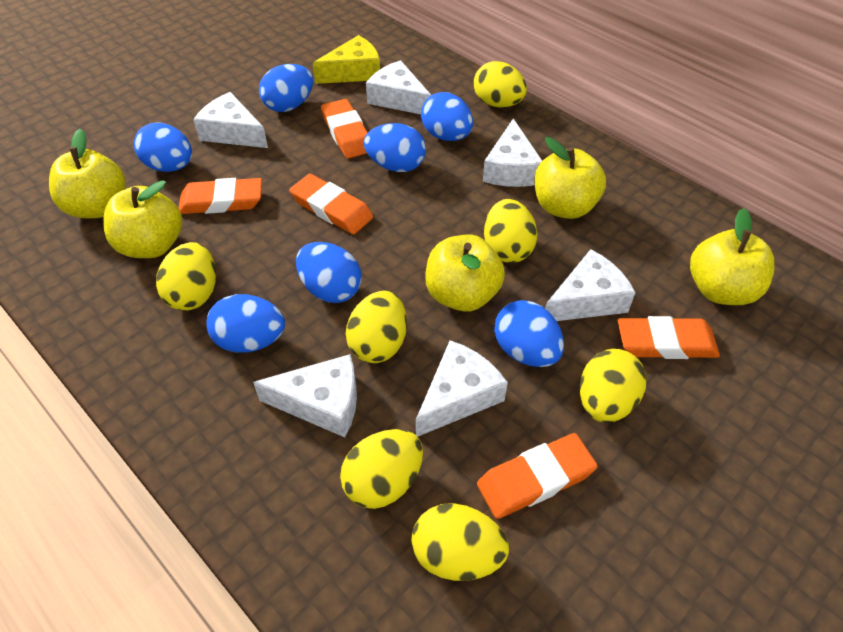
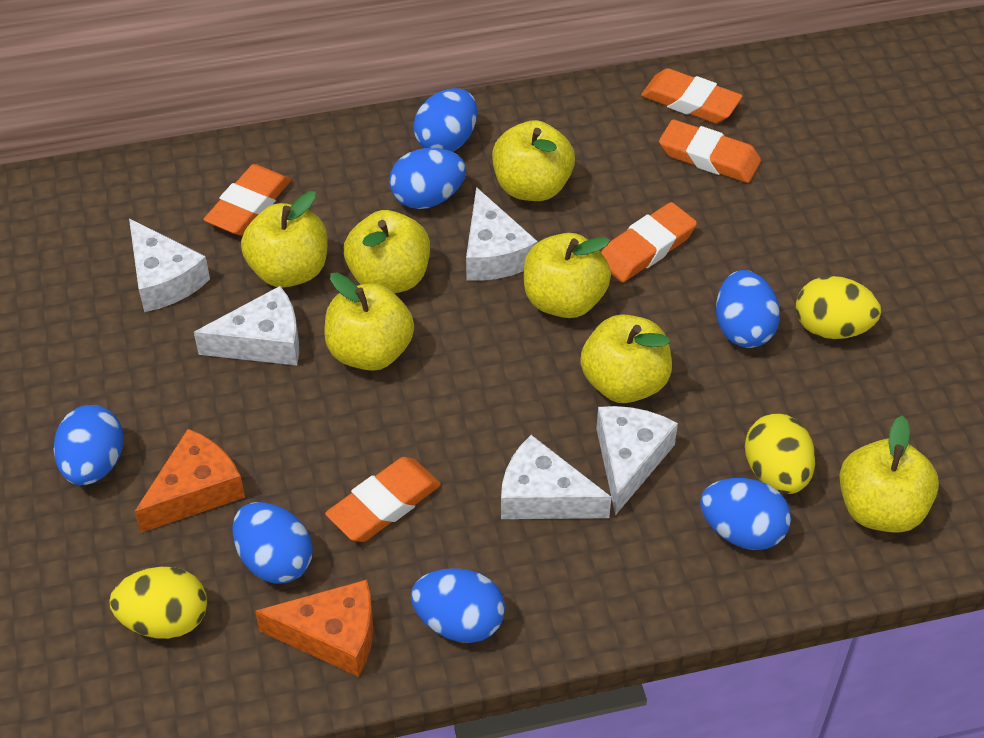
orange cheese: 0 -> 2
white cheese: 6 -> 5
yellow apple: 5 -> 7
yellow cheese: 1 -> 0
yellow egg: 7 -> 3

